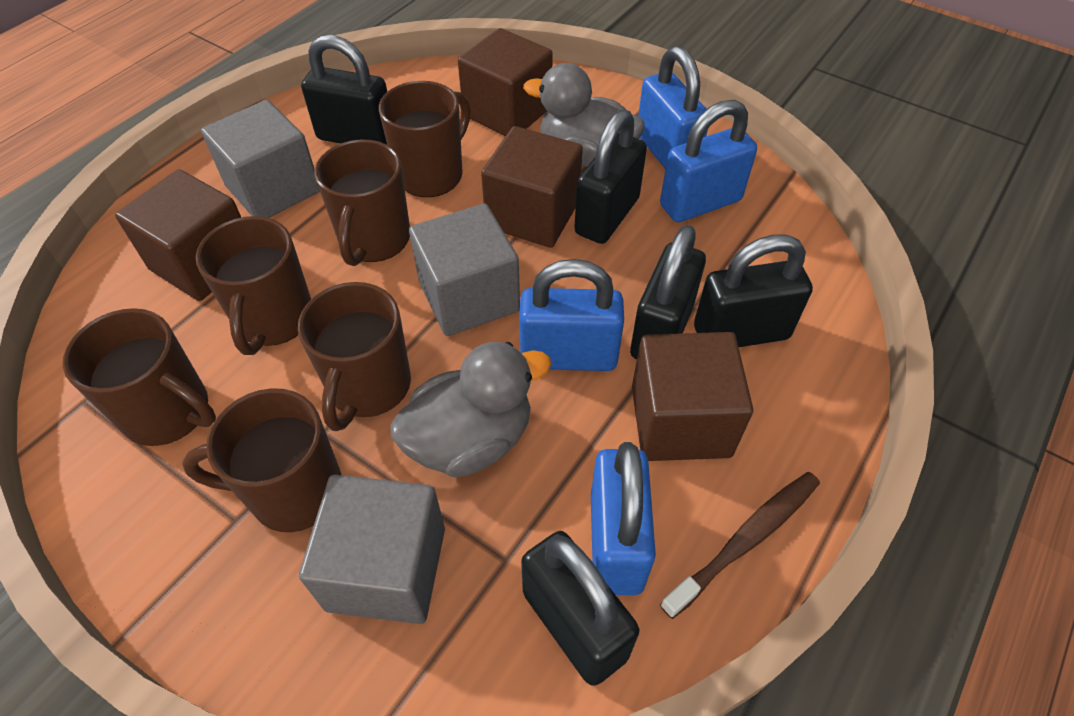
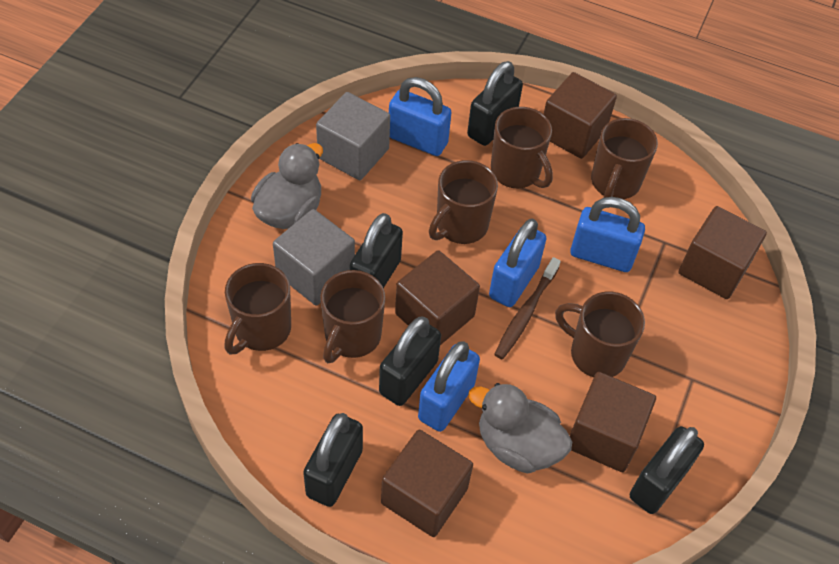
brown cube: 4 -> 5
grey cube: 3 -> 2

